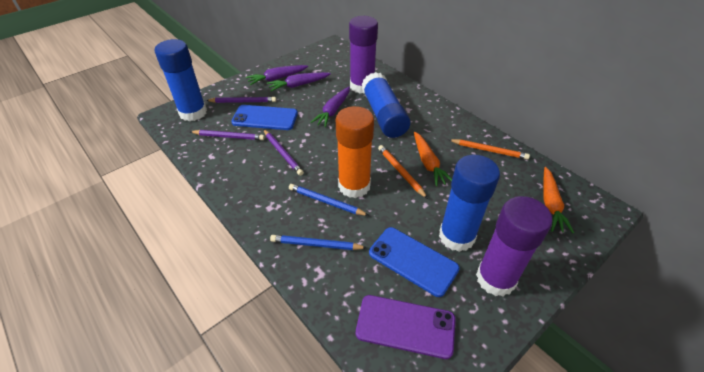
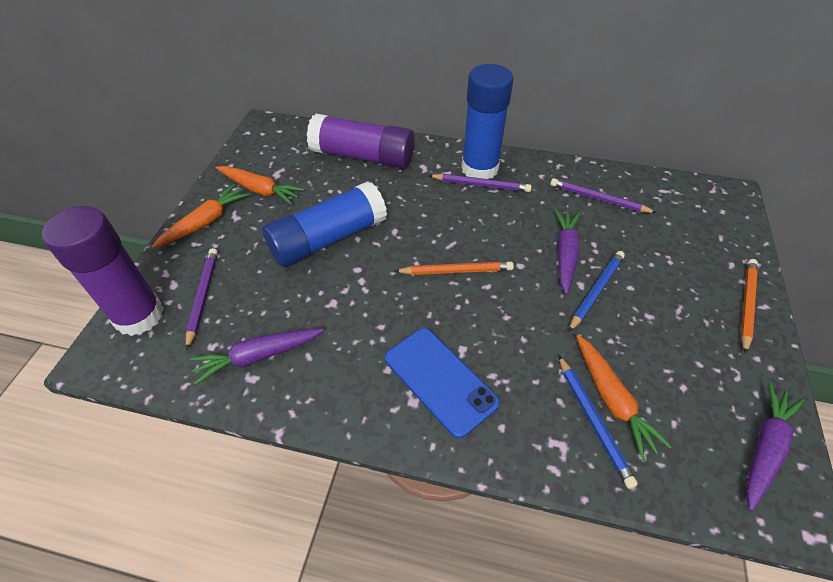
blue glue stick: 3 -> 2
blue phone: 2 -> 1
orange carrot: 2 -> 3
orange glue stick: 1 -> 0
purple phone: 1 -> 0

